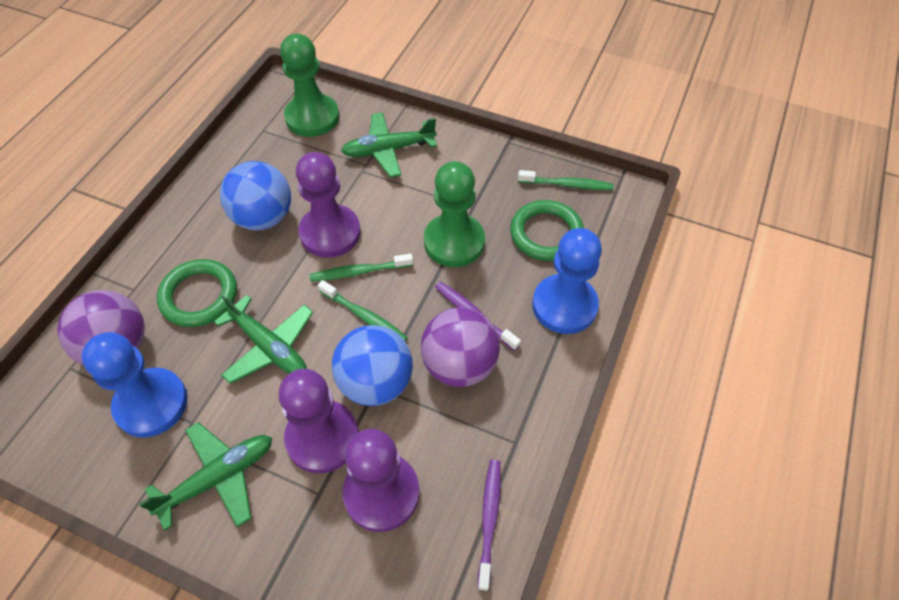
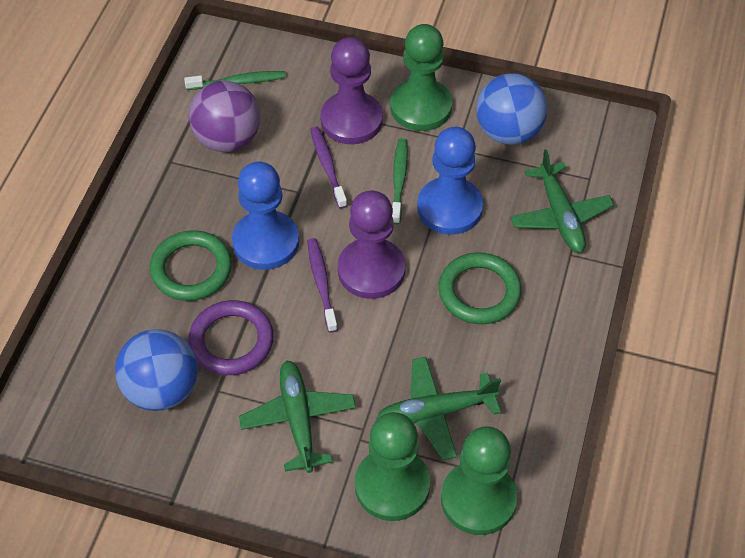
green pawn: 2 -> 3
green toothbrush: 3 -> 2
purple ball: 2 -> 1
purple pawn: 3 -> 2
purple ring: 0 -> 1

